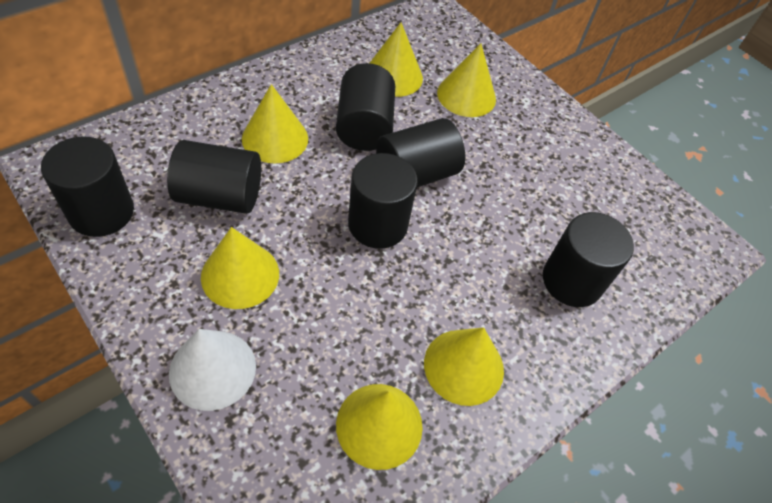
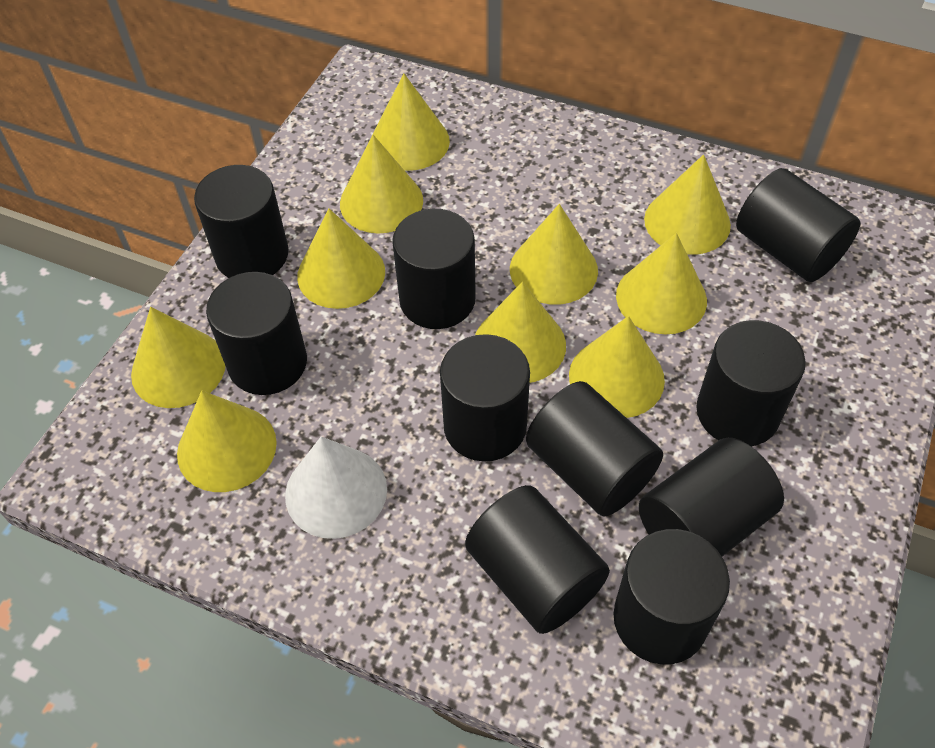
black cylinder: 6 -> 10
yellow cone: 6 -> 10

